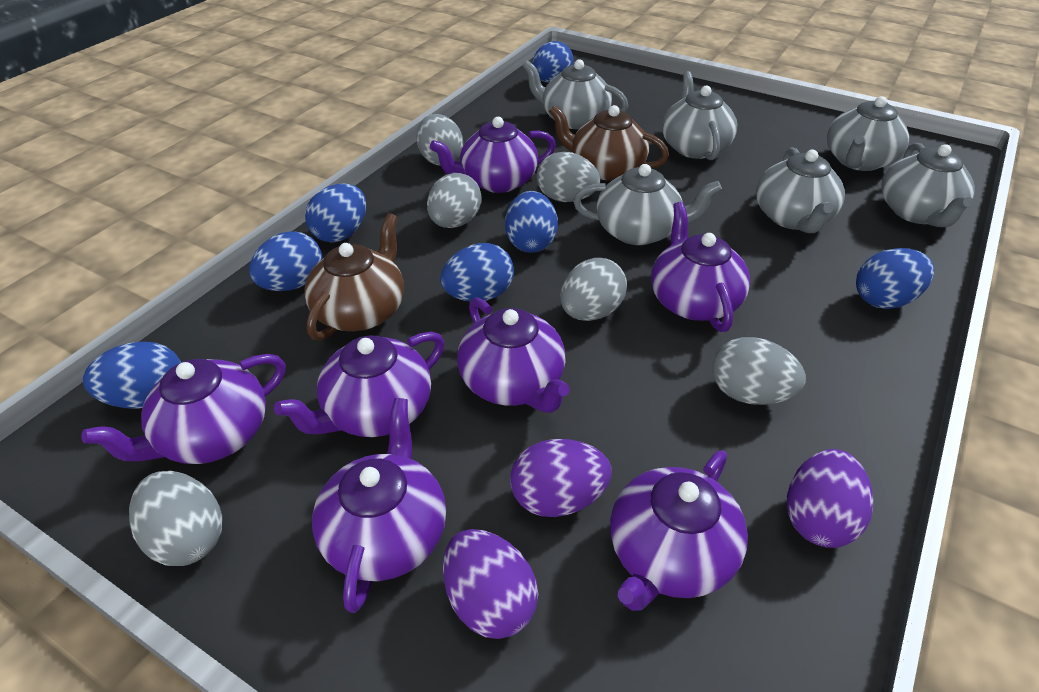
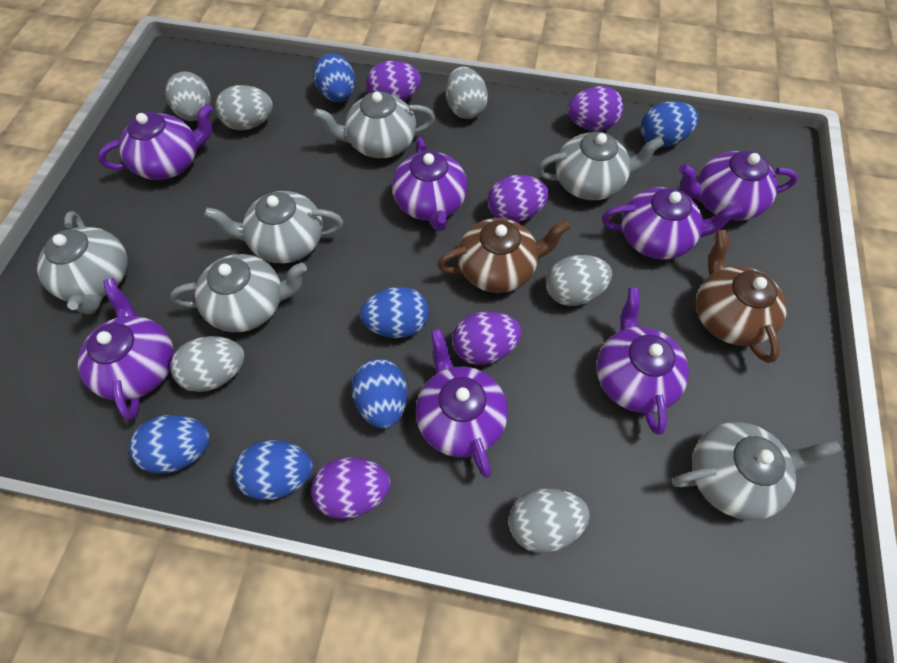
blue egg: 7 -> 6
purple egg: 3 -> 5

